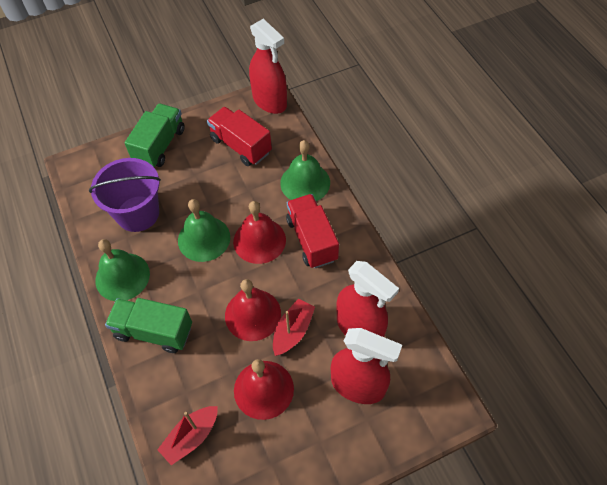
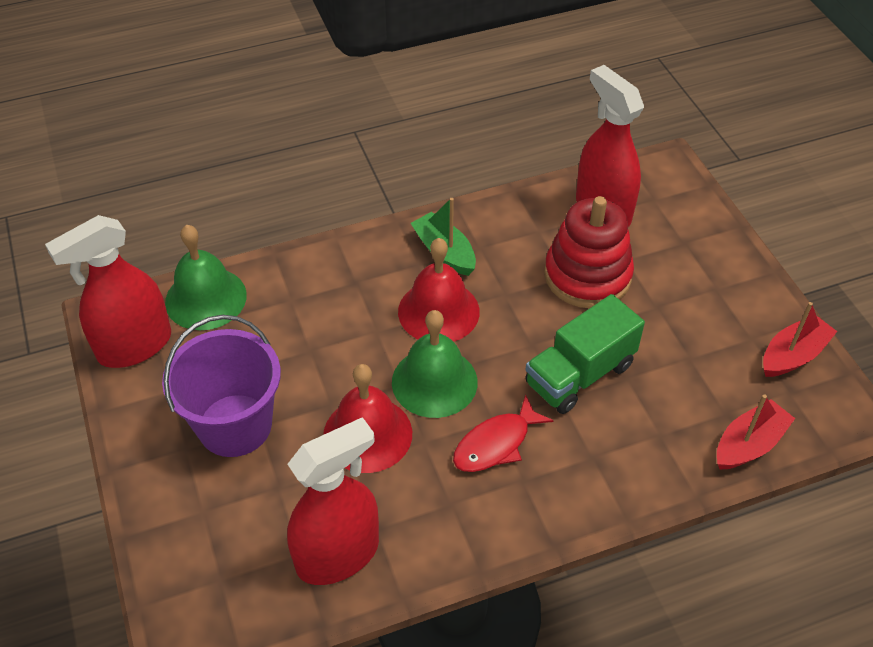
green bell: 3 -> 2
green boat: 0 -> 1
green truck: 2 -> 1
red bell: 3 -> 2
red fish: 0 -> 1
red stacking toy: 0 -> 1
red truck: 2 -> 0

